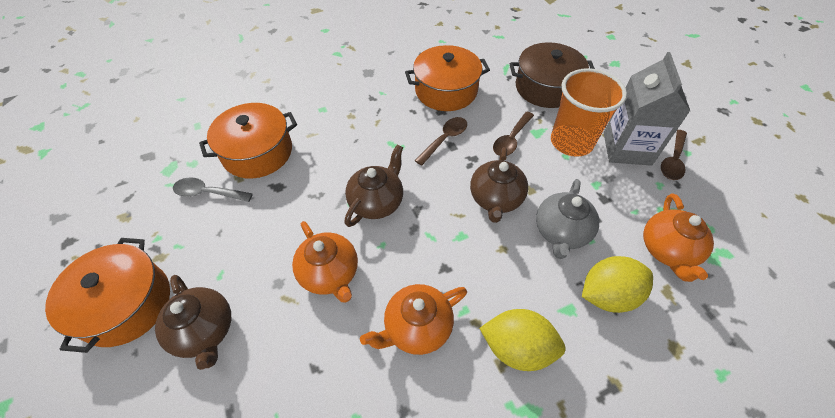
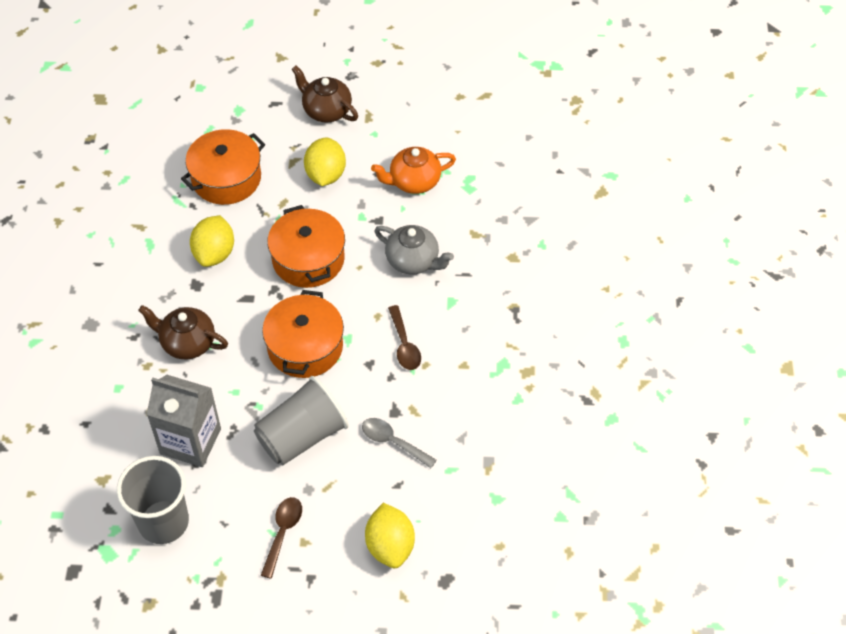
brown pot: 1 -> 0
brown spoon: 3 -> 2
brown teapot: 3 -> 2
grey cup: 0 -> 2
orange cup: 1 -> 0
orange teapot: 3 -> 1
yellow lemon: 2 -> 3

